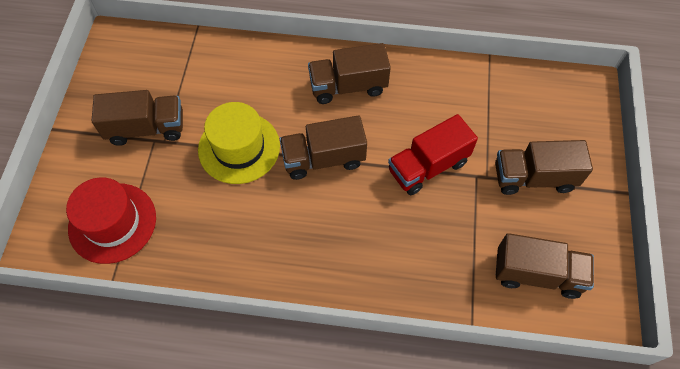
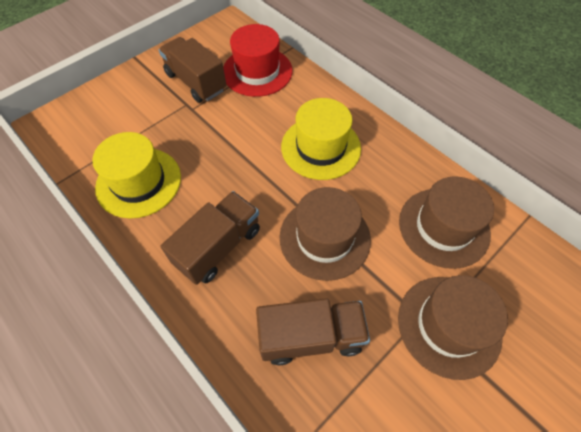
brown hat: 0 -> 3
brown truck: 5 -> 3
red truck: 1 -> 0
yellow hat: 1 -> 2

